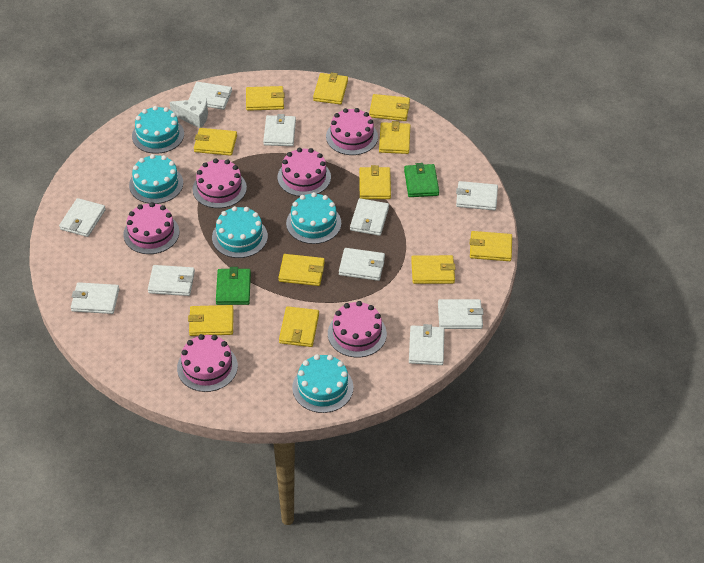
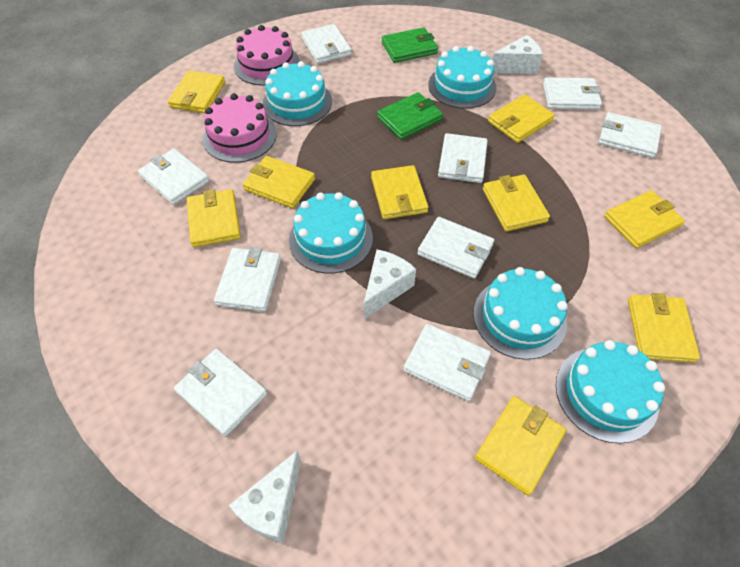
pink cake: 6 -> 2
white cheese: 1 -> 3
white wallet: 10 -> 9
yellow wallet: 11 -> 9

